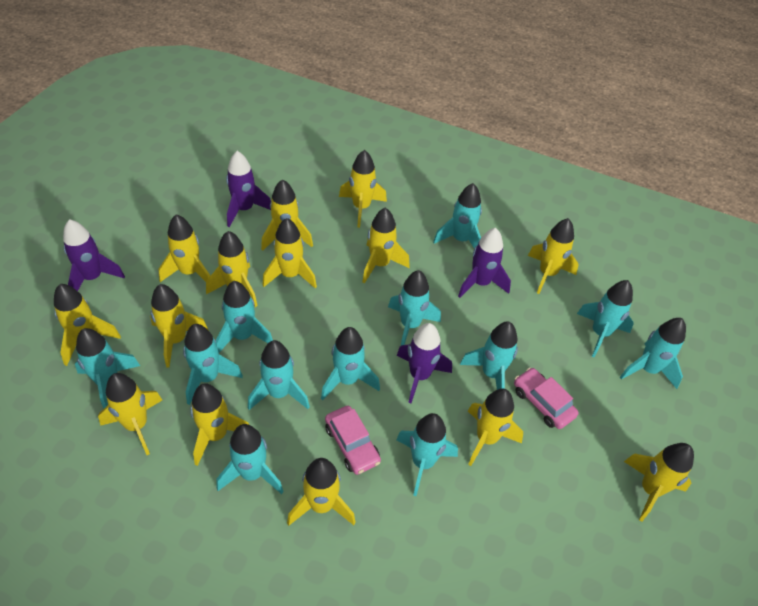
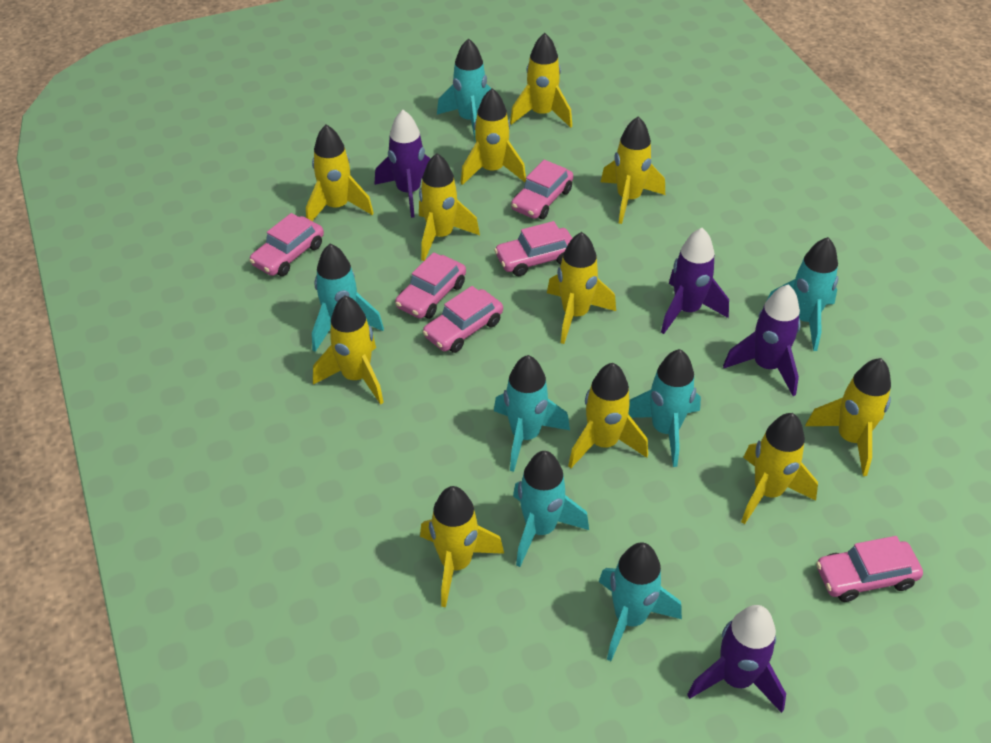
pink car: 2 -> 6
turquoise rocket: 12 -> 7
yellow rocket: 14 -> 11

